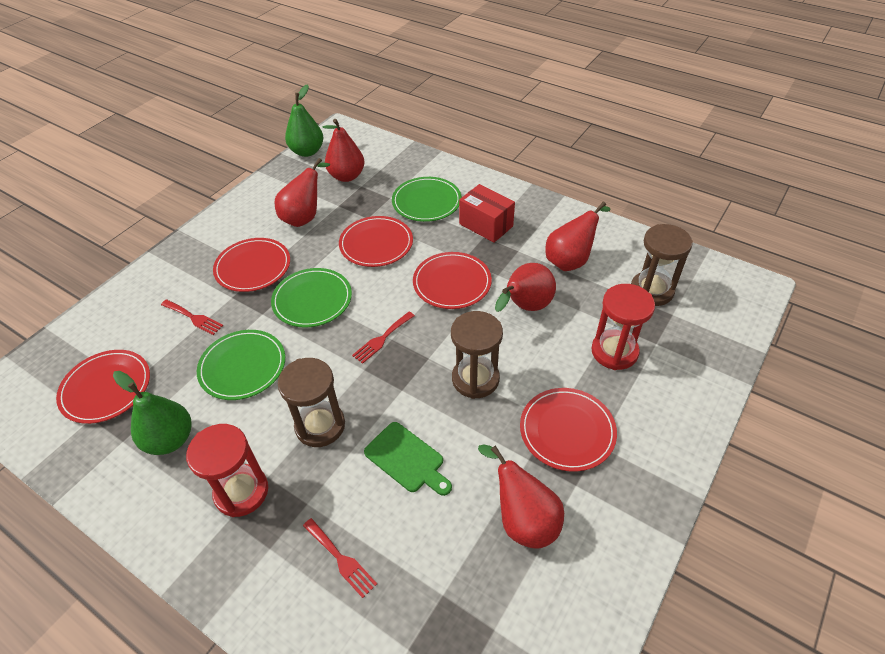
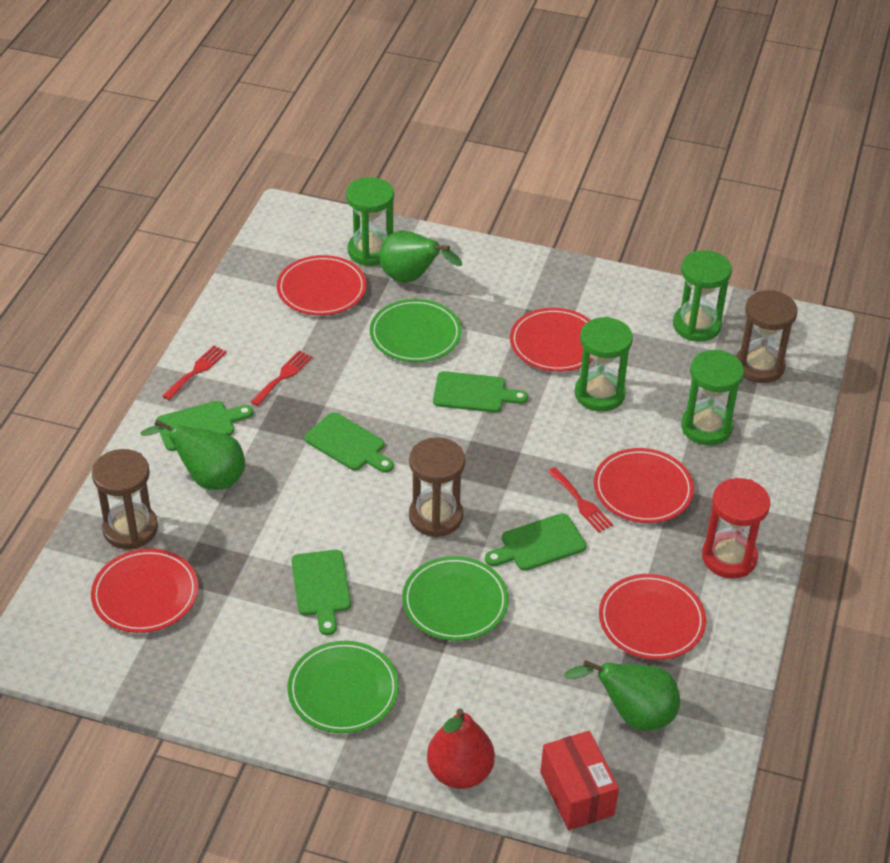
green cutting board: 1 -> 5
green hourglass: 0 -> 4
green pear: 2 -> 3
red hourglass: 2 -> 1
red pear: 5 -> 1

